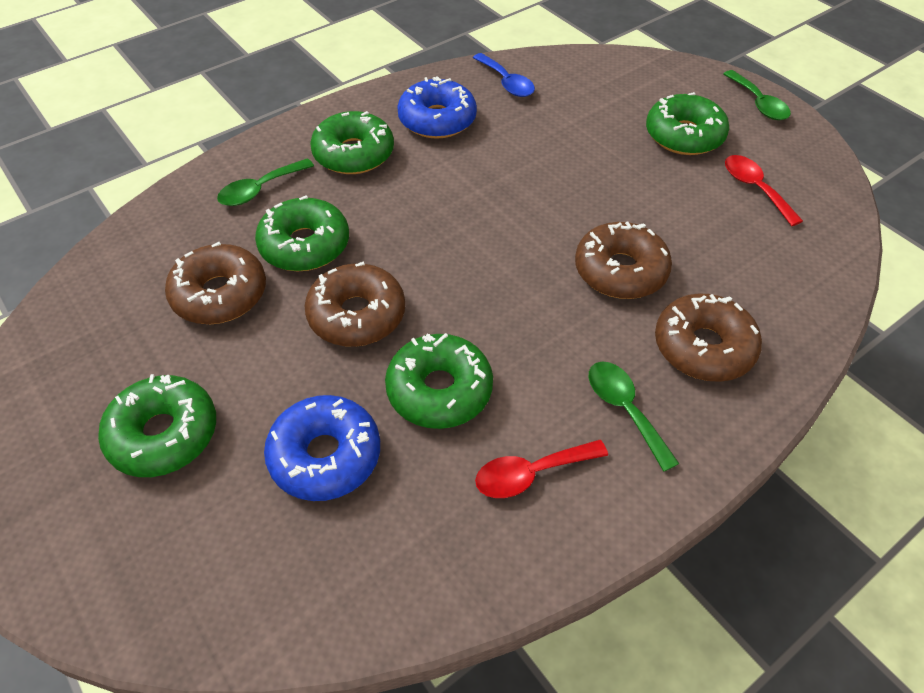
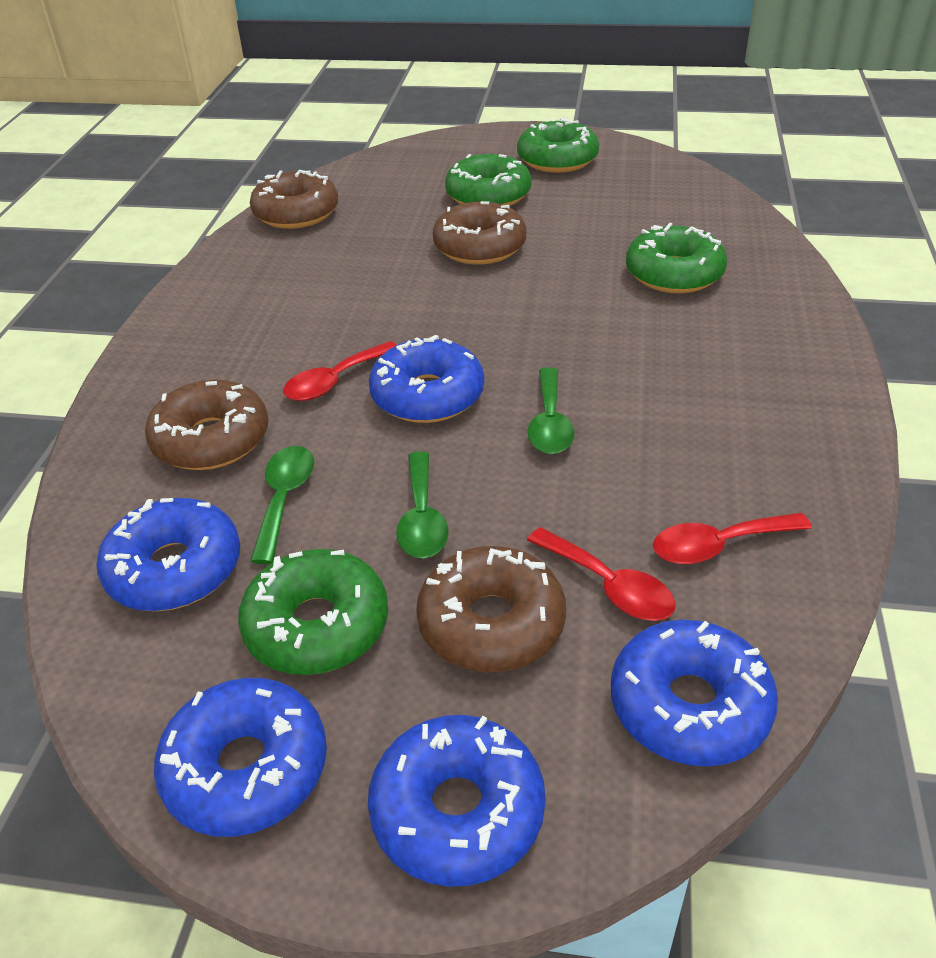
blue donut: 2 -> 5
blue spoon: 1 -> 0
green donut: 5 -> 4
red spoon: 2 -> 3

